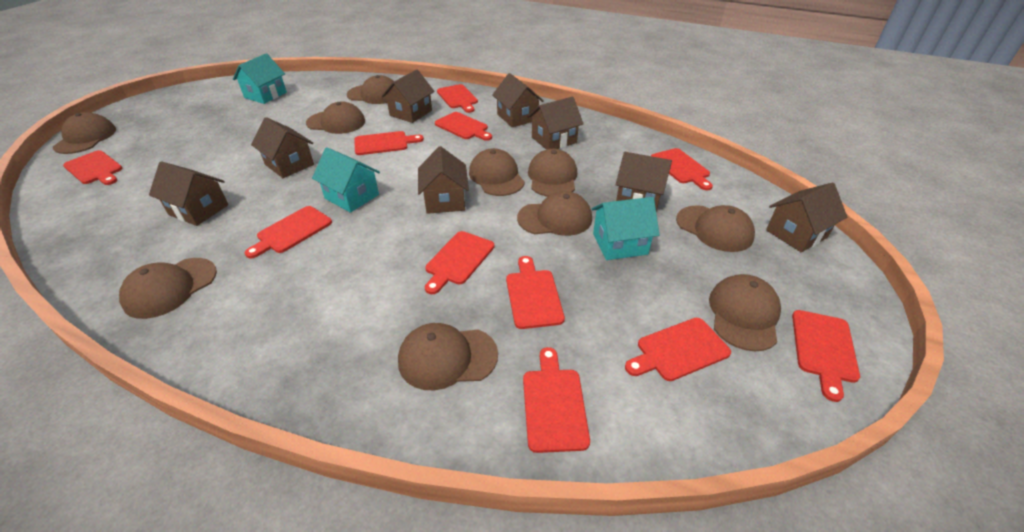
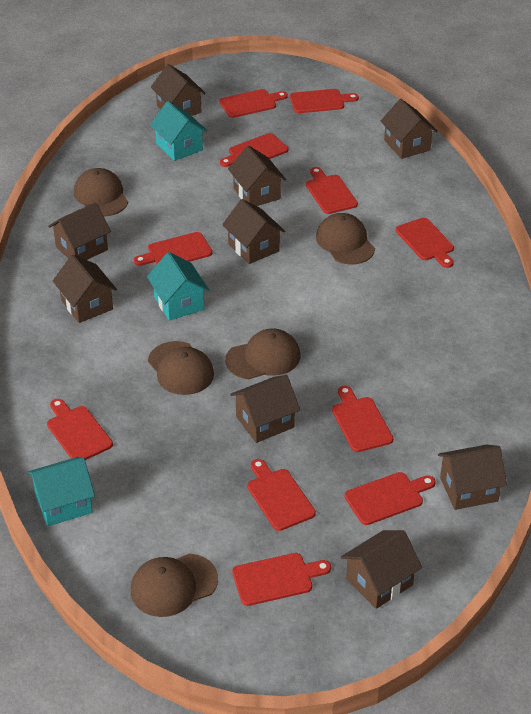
brown cap: 10 -> 5
brown house: 8 -> 9

